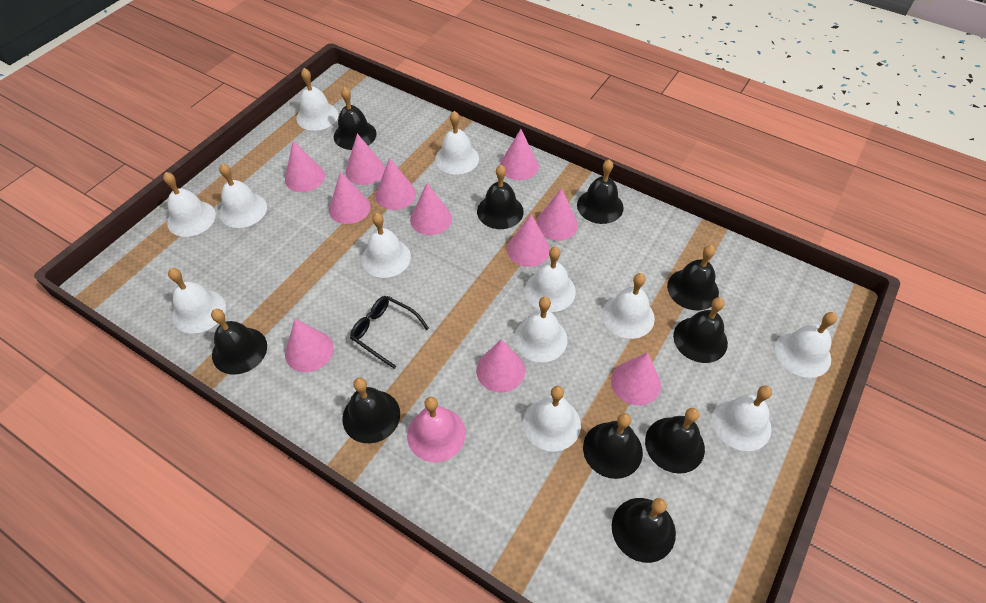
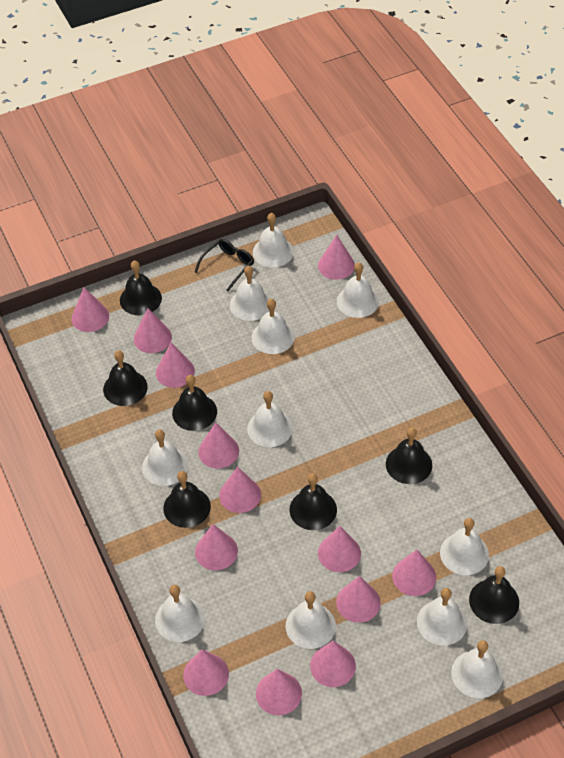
black bell: 10 -> 7
pink bell: 1 -> 0
pink cone: 11 -> 13
white bell: 12 -> 11

